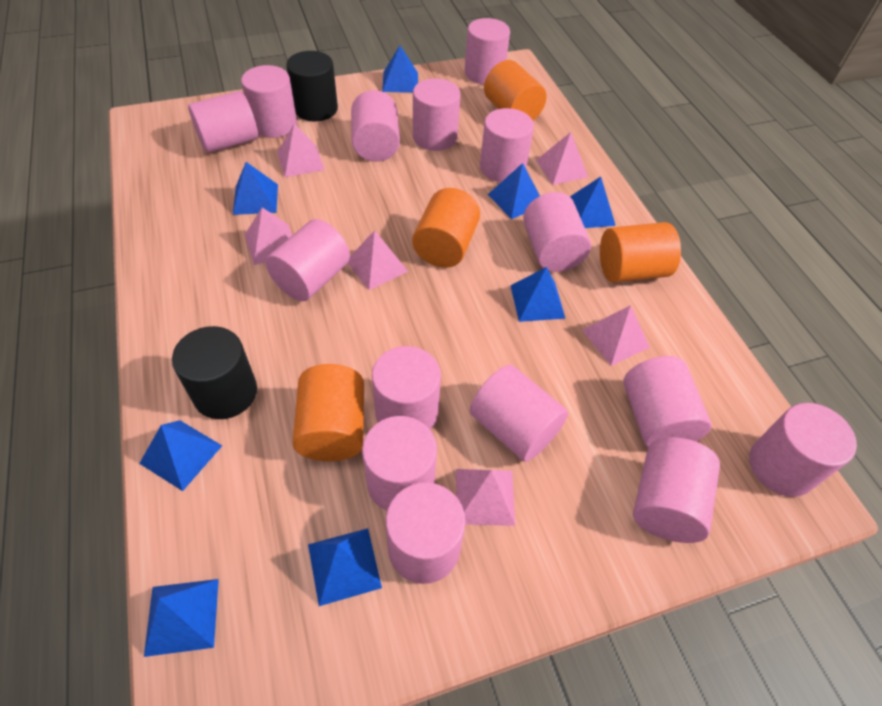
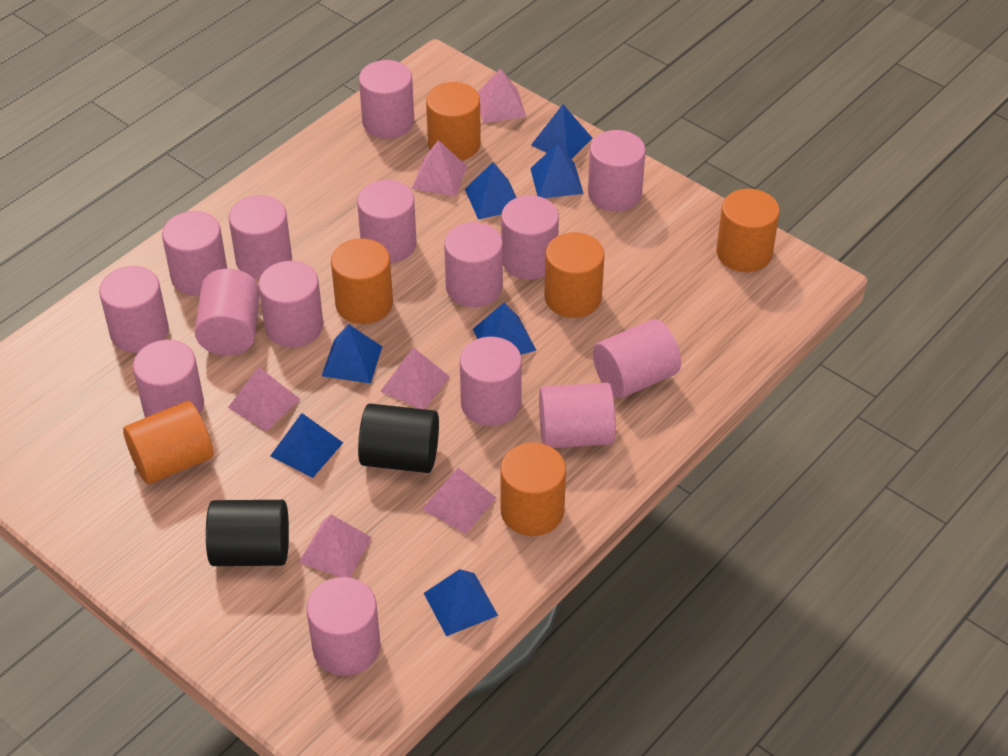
blue pyramid: 8 -> 7
orange cylinder: 4 -> 6

